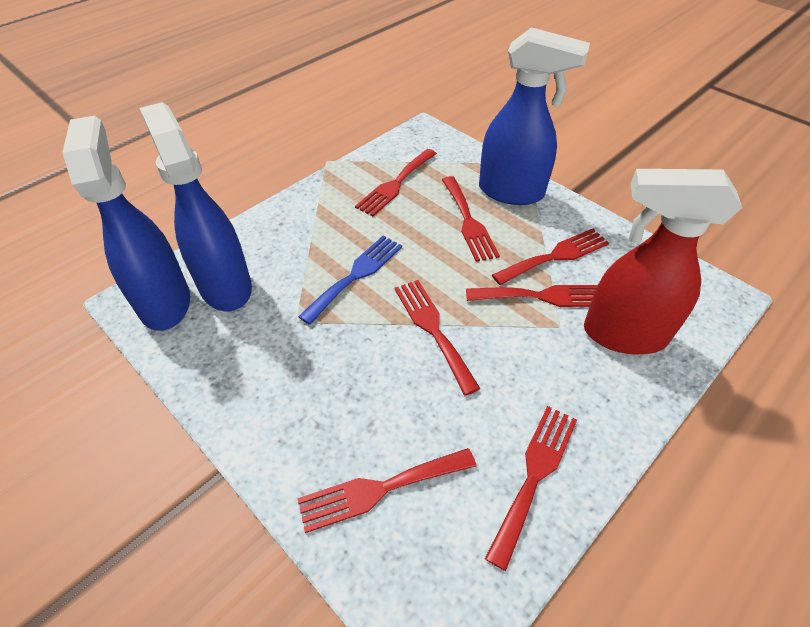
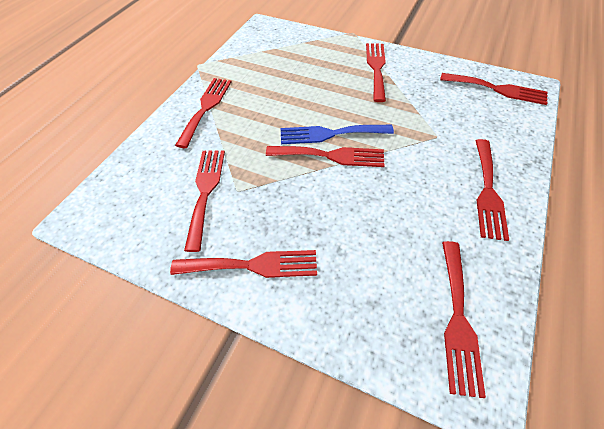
blue spray bottle: 3 -> 0
red fork: 7 -> 8
red spray bottle: 1 -> 0

